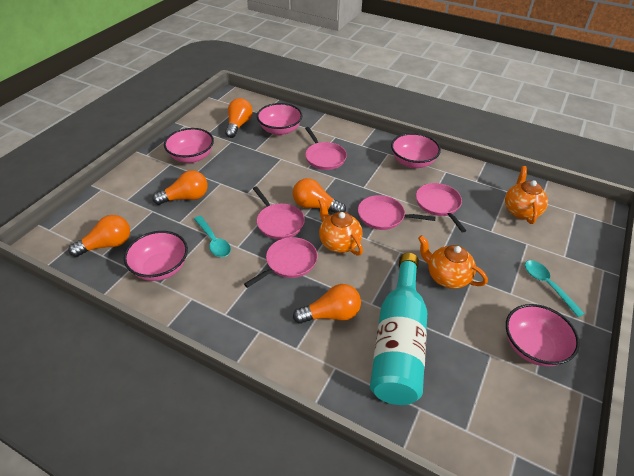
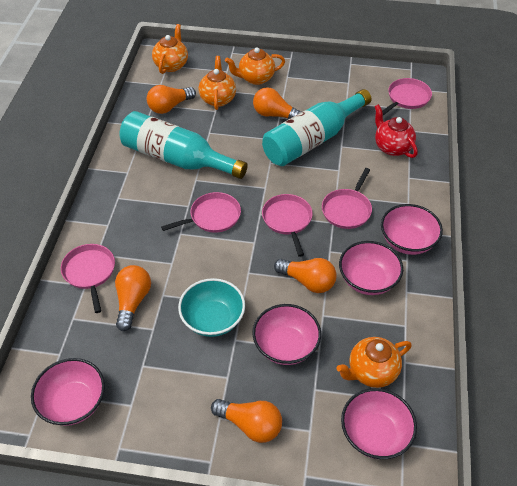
orange teapot: 3 -> 4
red teapot: 0 -> 1
turquoise bottle: 1 -> 2
turquoise bowl: 0 -> 1
turquoise spoon: 2 -> 0

